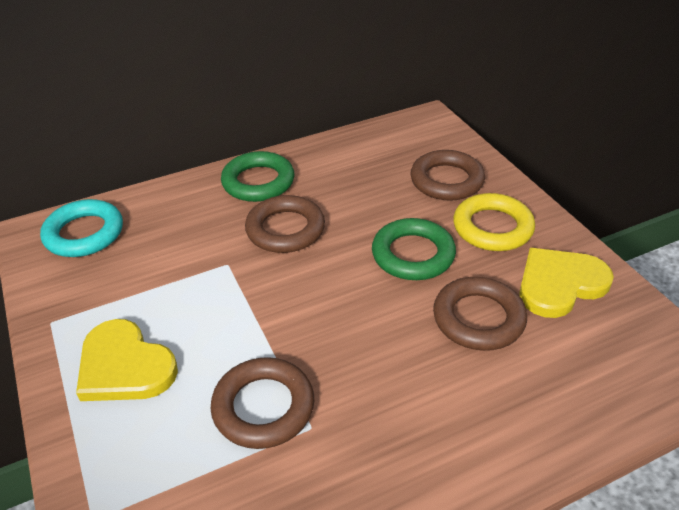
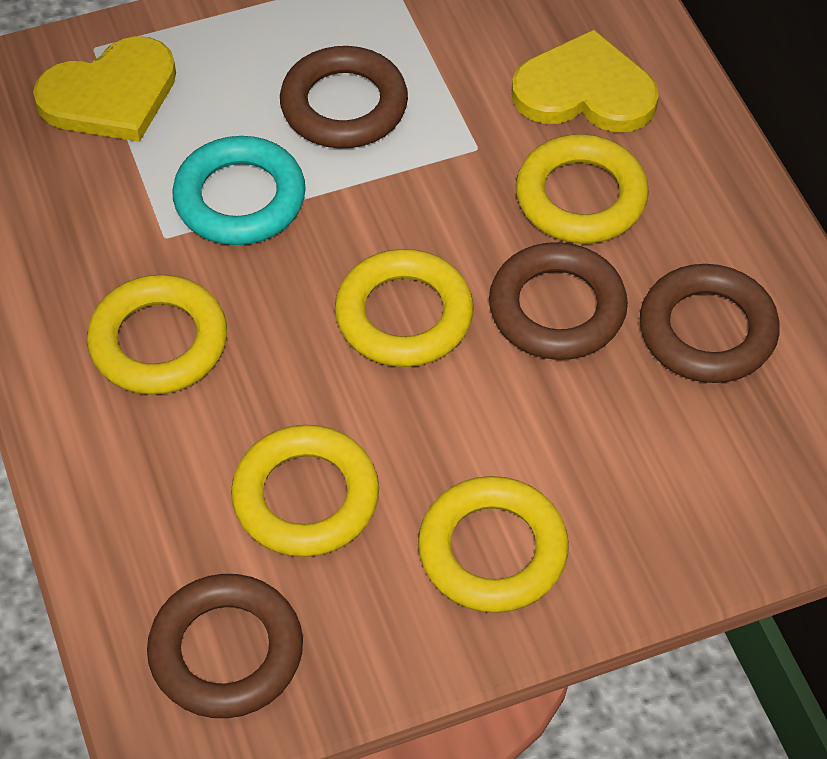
green ring: 2 -> 0
yellow ring: 1 -> 5

